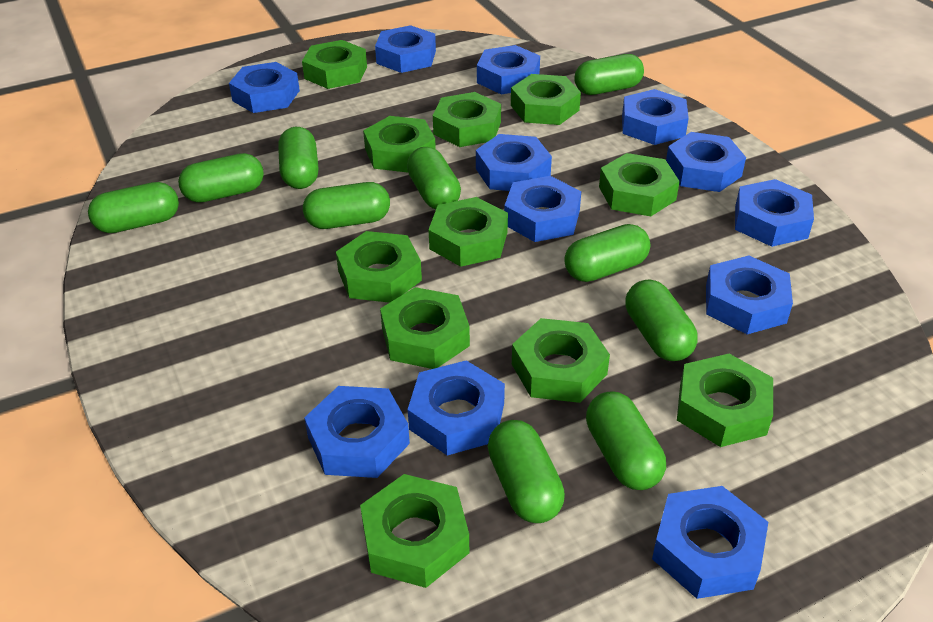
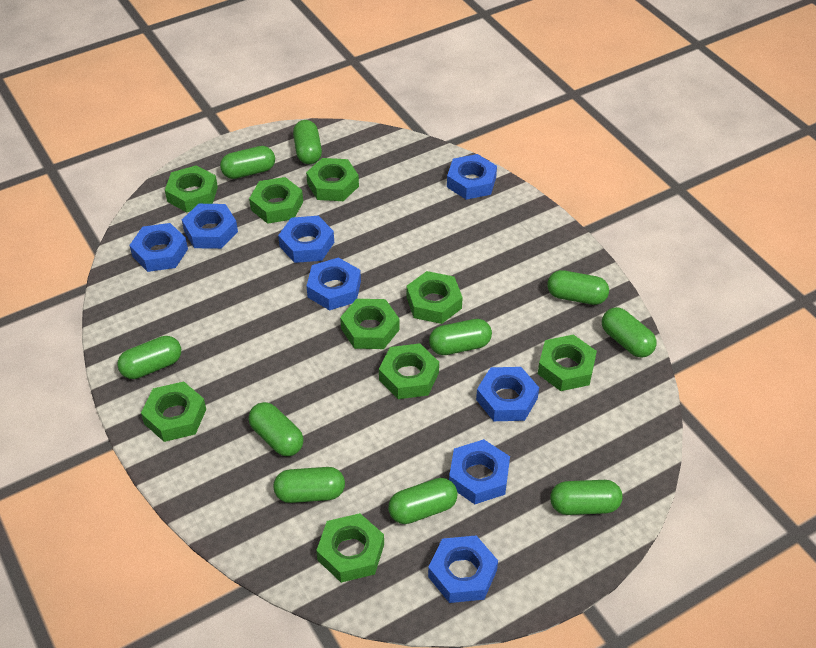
blue nut: 12 -> 8
green nut: 11 -> 9

